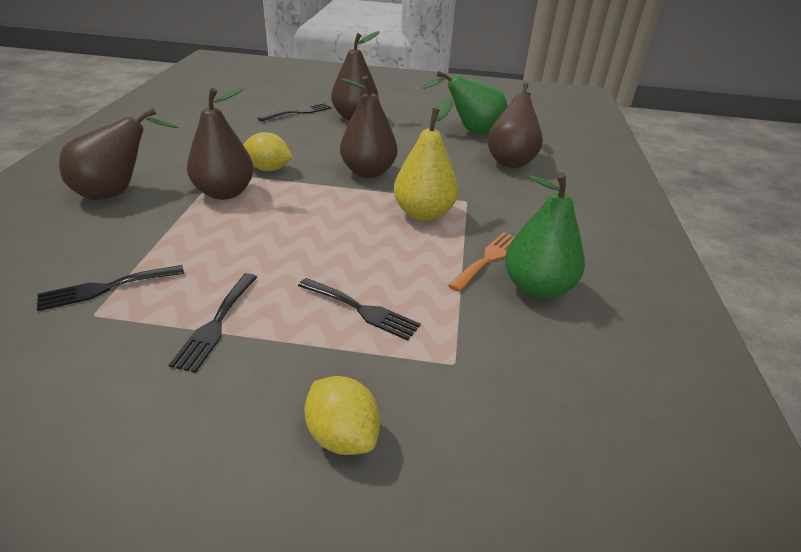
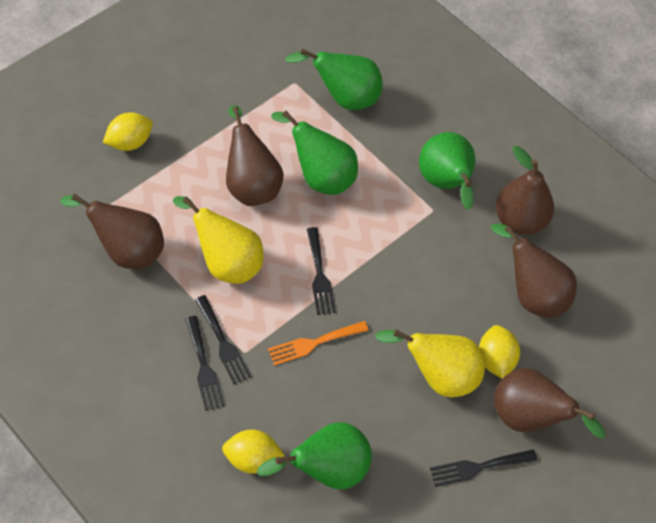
green pear: 2 -> 4
yellow lemon: 2 -> 3
yellow pear: 1 -> 2

